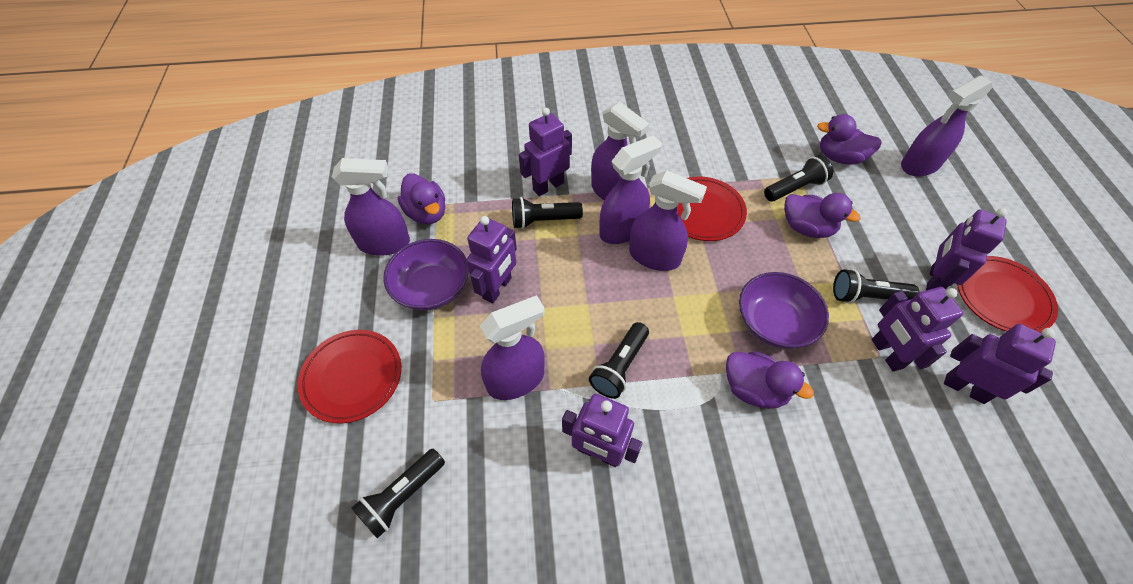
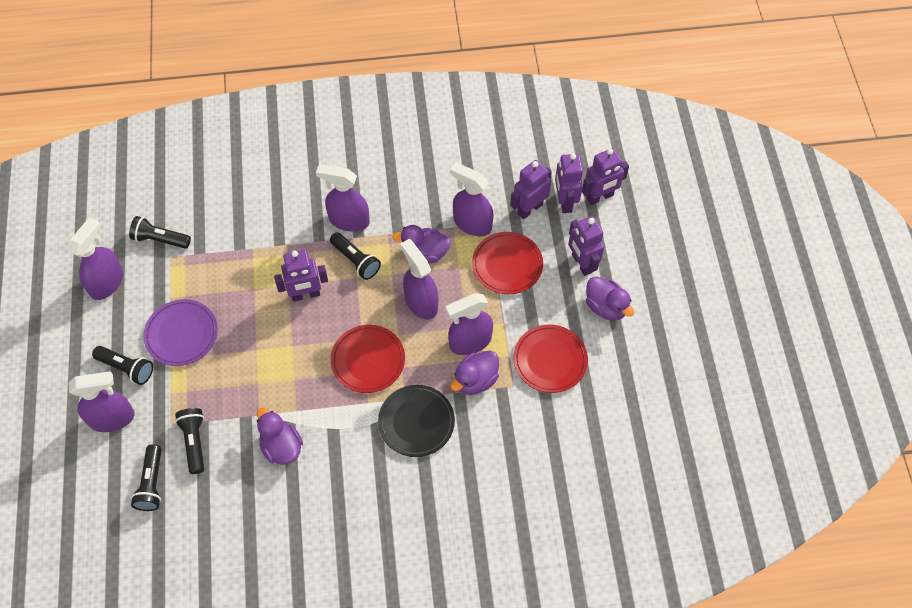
black plate: 0 -> 1
purple bowl: 2 -> 0
purple plate: 0 -> 1
purple robot: 6 -> 5

